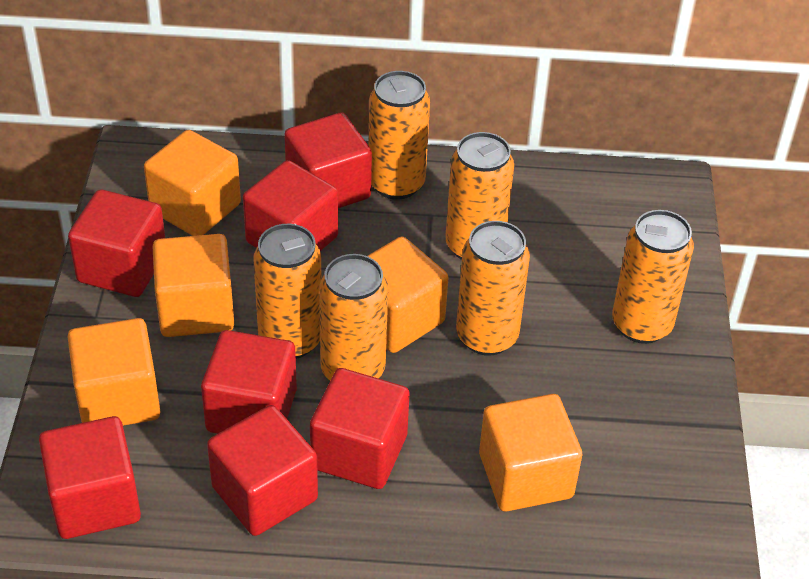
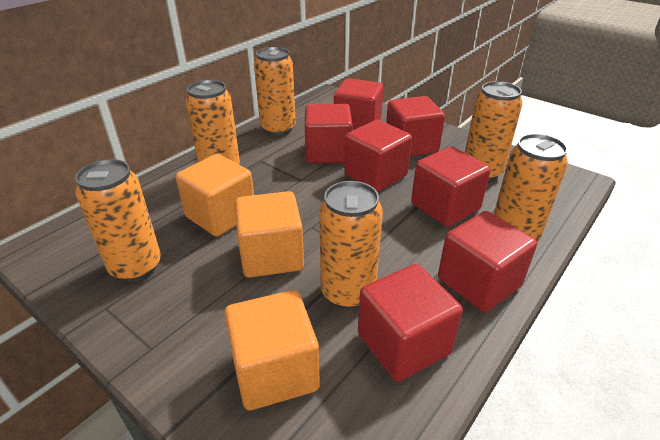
orange cube: 5 -> 3

